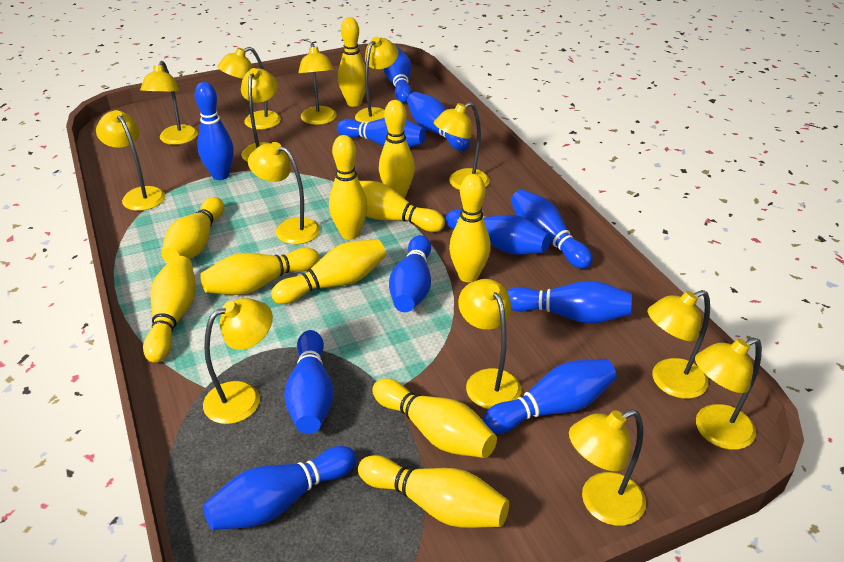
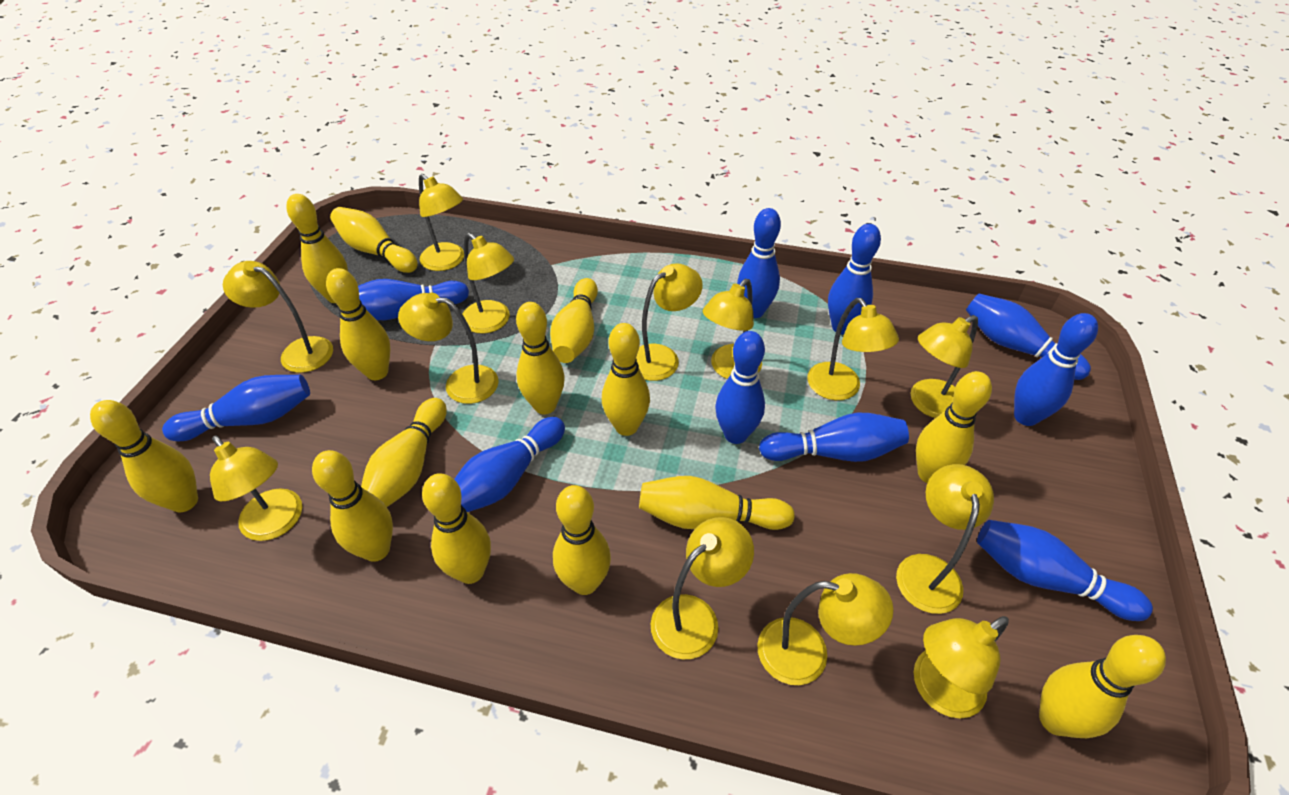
blue bowling pin: 11 -> 10
yellow bowling pin: 11 -> 14

